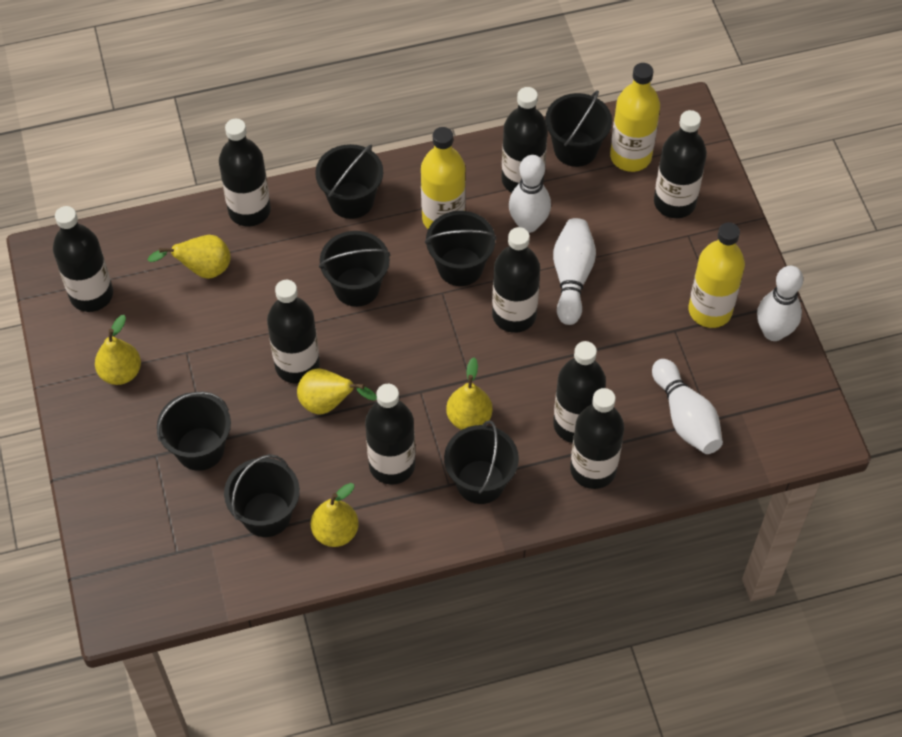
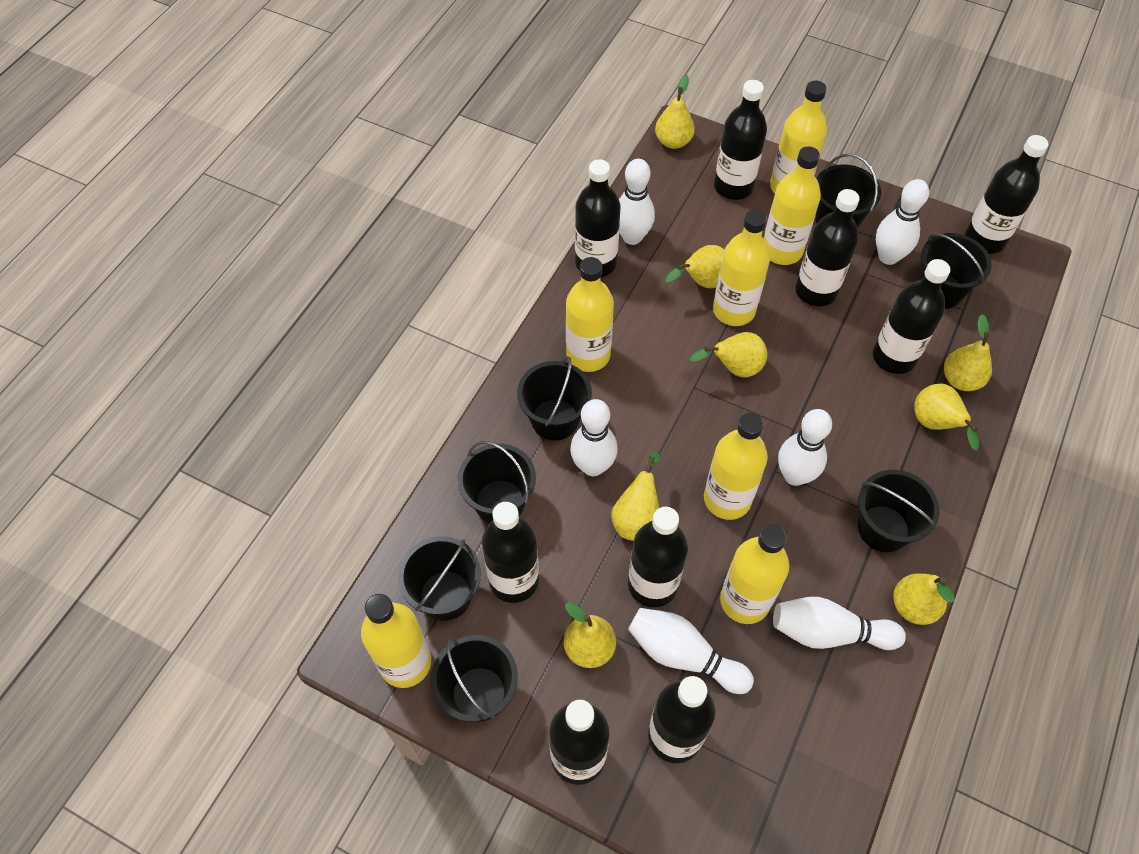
white bowling pin: 4 -> 6
yellow bottle: 3 -> 7
yellow pear: 5 -> 8

